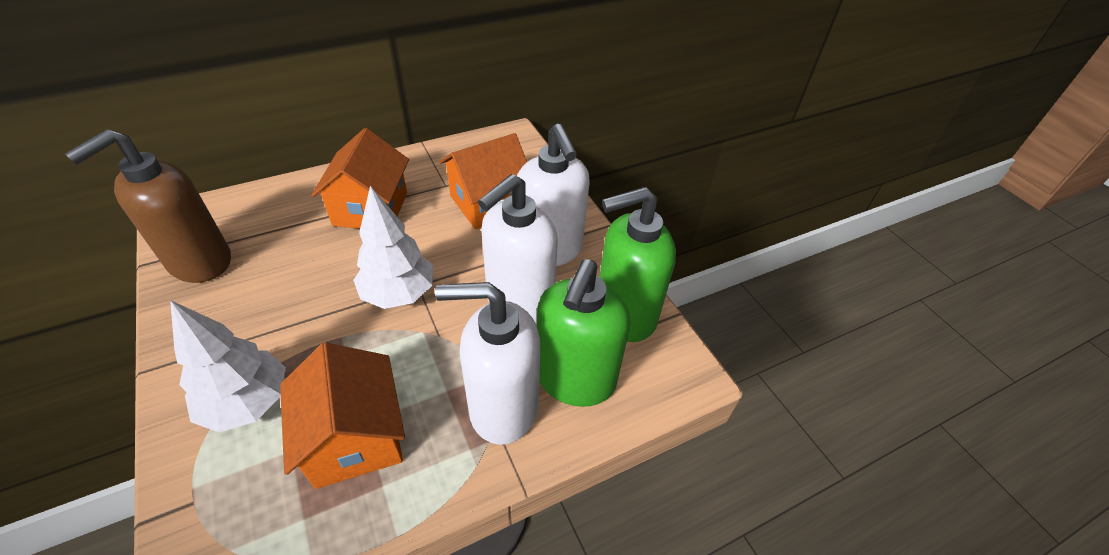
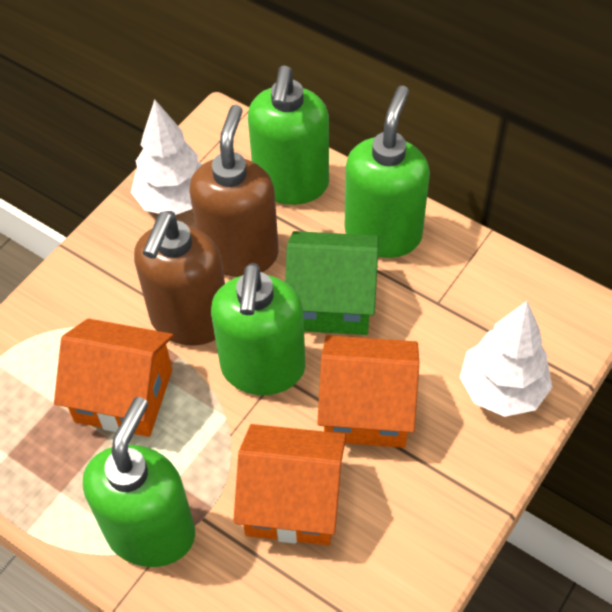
brown soap dispenser: 1 -> 2
green house: 0 -> 1
green soap dispenser: 2 -> 4
white soap dispenser: 3 -> 0

